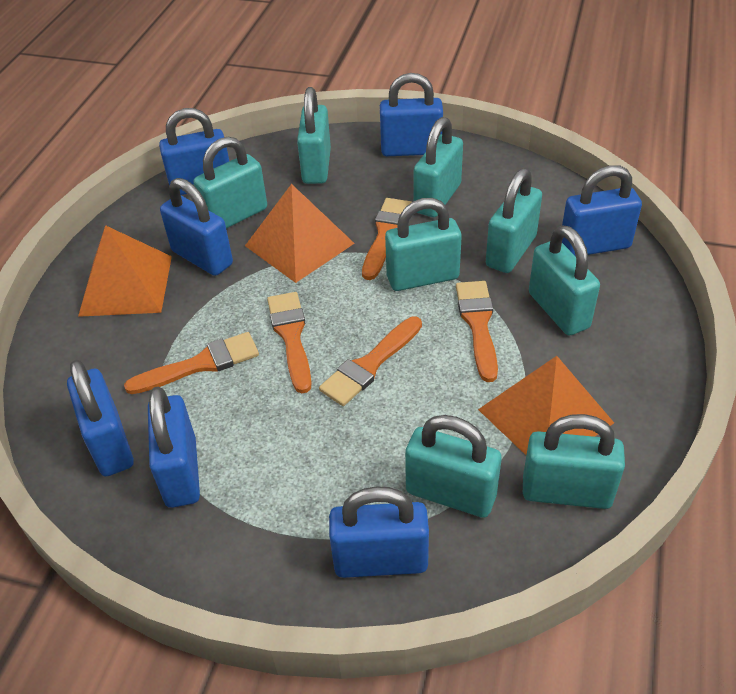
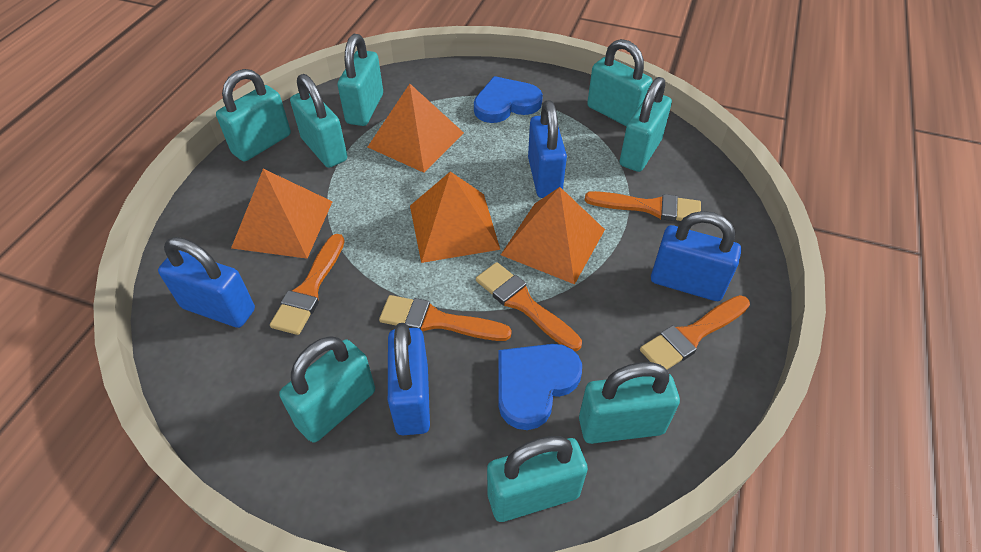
blue heart: 0 -> 2
blue padlock: 7 -> 4
orange pyramid: 3 -> 4

